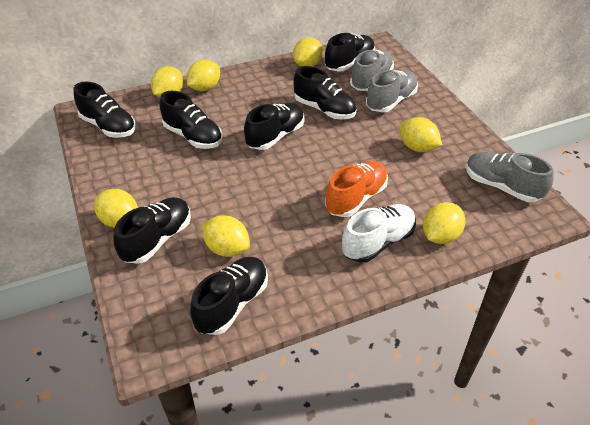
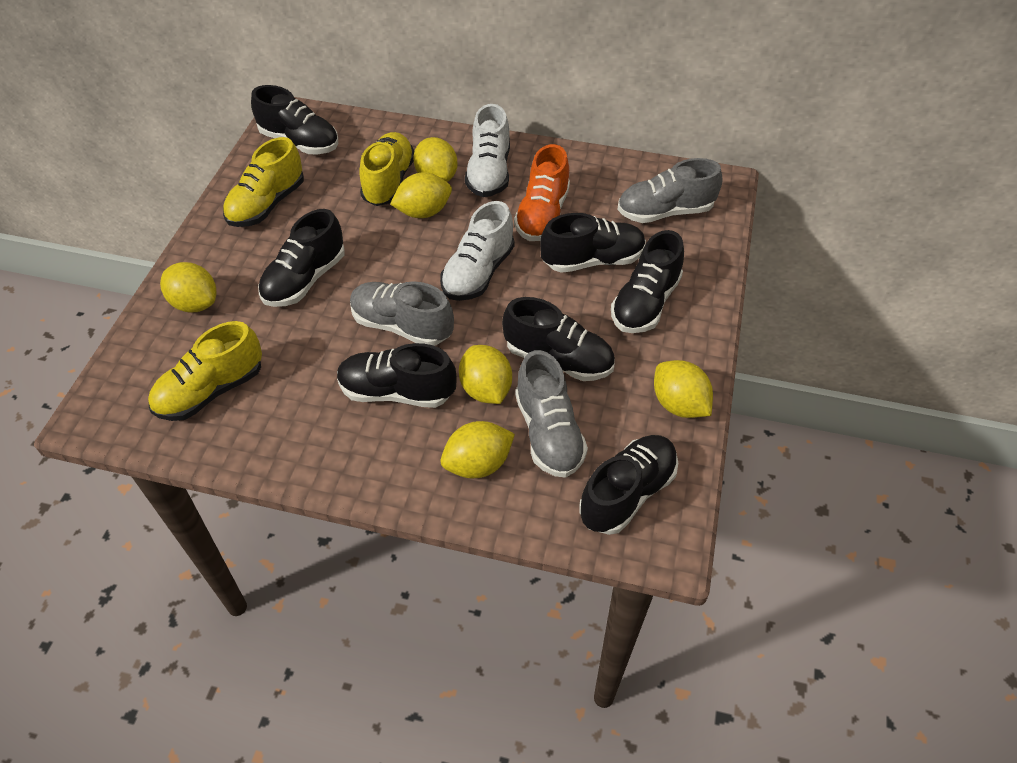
white shoe: 1 -> 2
yellow lemon: 7 -> 6
yellow shoe: 0 -> 3

